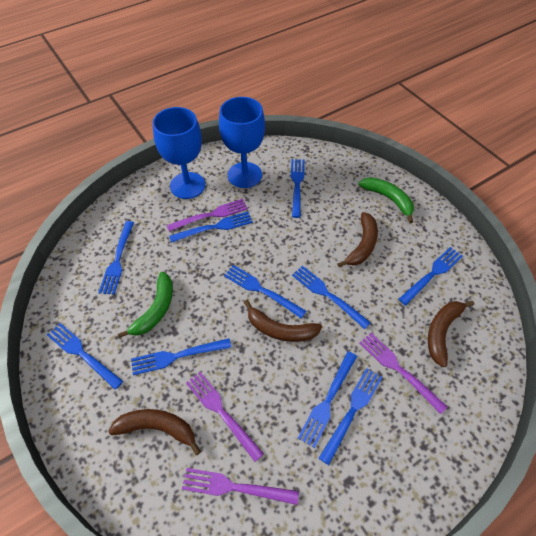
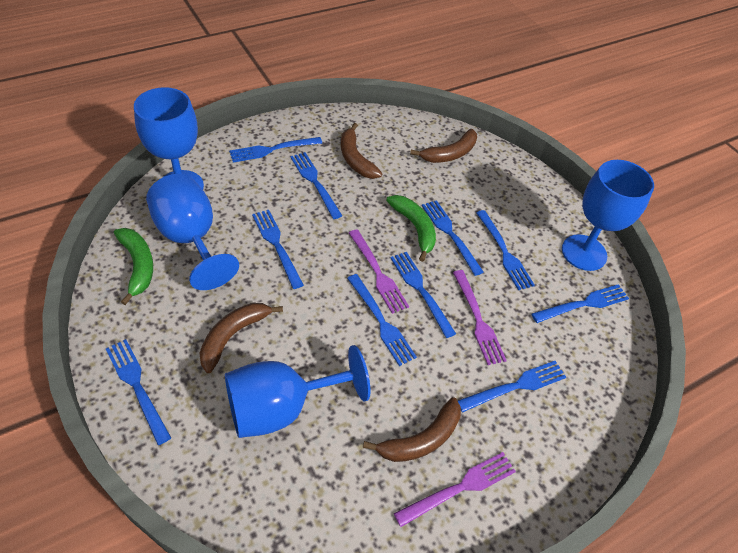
blue goblet: 2 -> 4
purple fork: 4 -> 3

